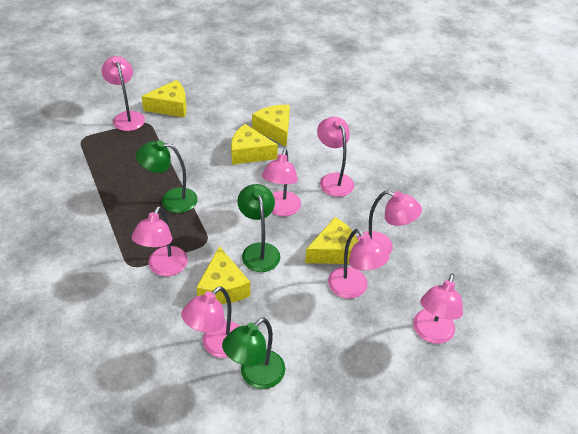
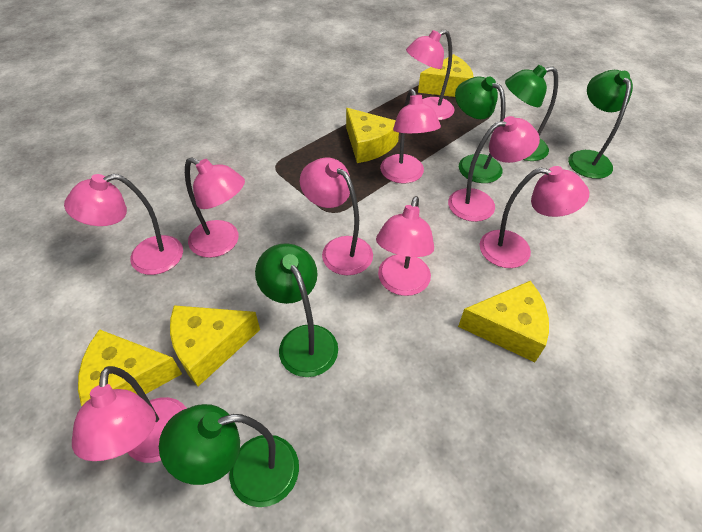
green lamp: 3 -> 5
pink lamp: 8 -> 9

